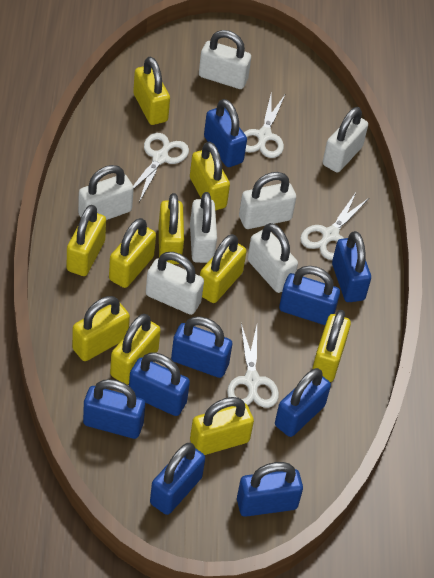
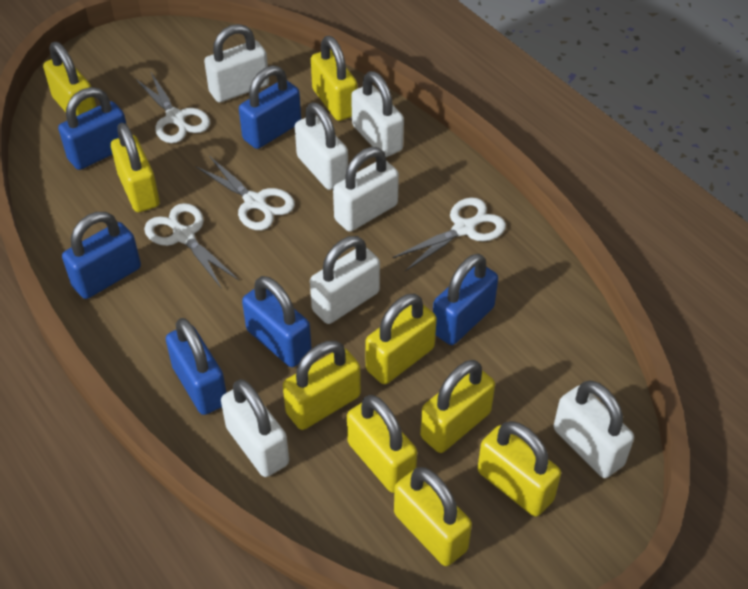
blue padlock: 9 -> 6
yellow padlock: 10 -> 9

